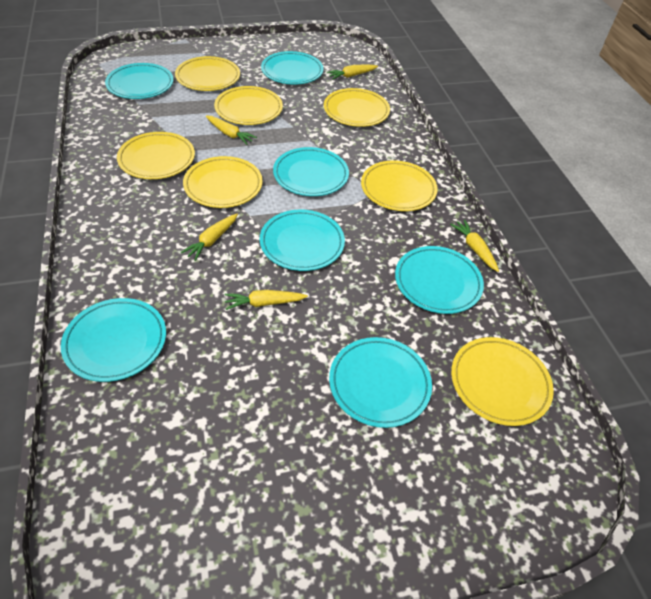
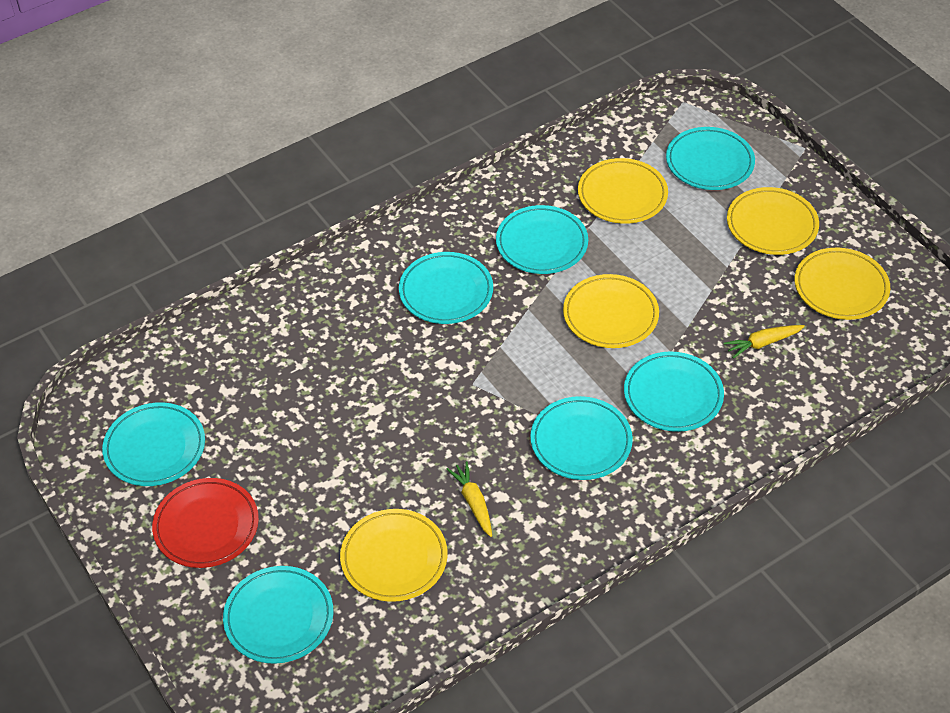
red plate: 0 -> 1
yellow carrot: 5 -> 2
yellow plate: 7 -> 5

